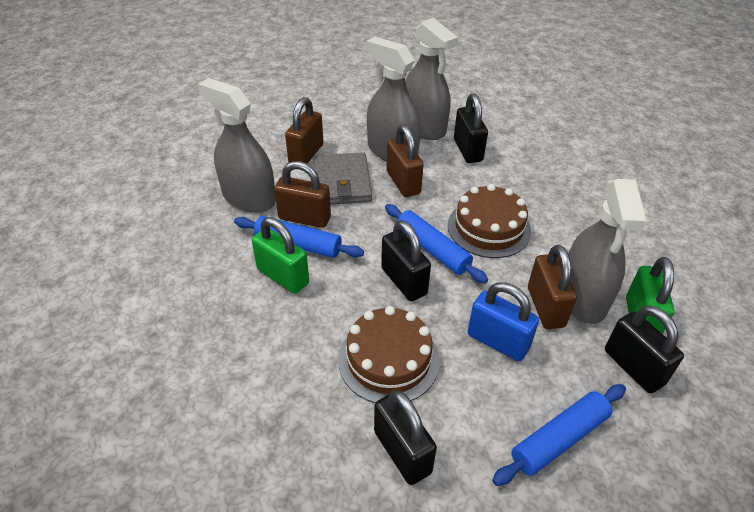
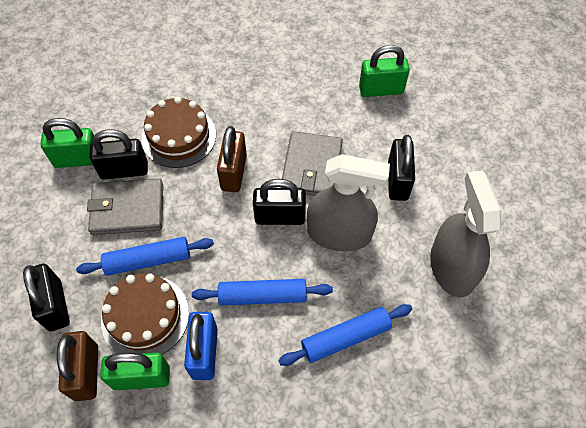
brown padlock: 4 -> 2
green padlock: 2 -> 3
grey spray bottle: 4 -> 2
grey wallet: 1 -> 2

